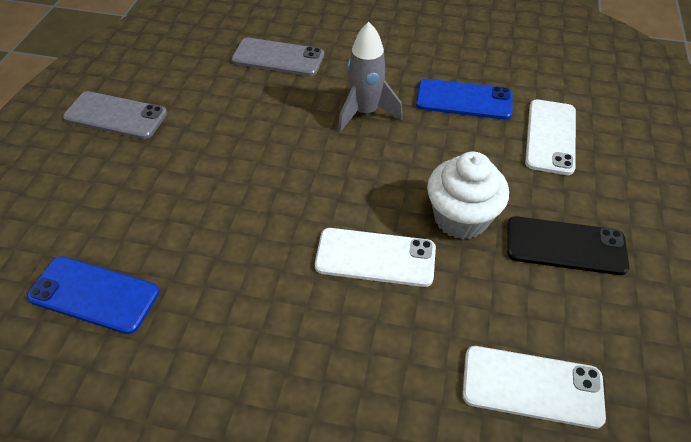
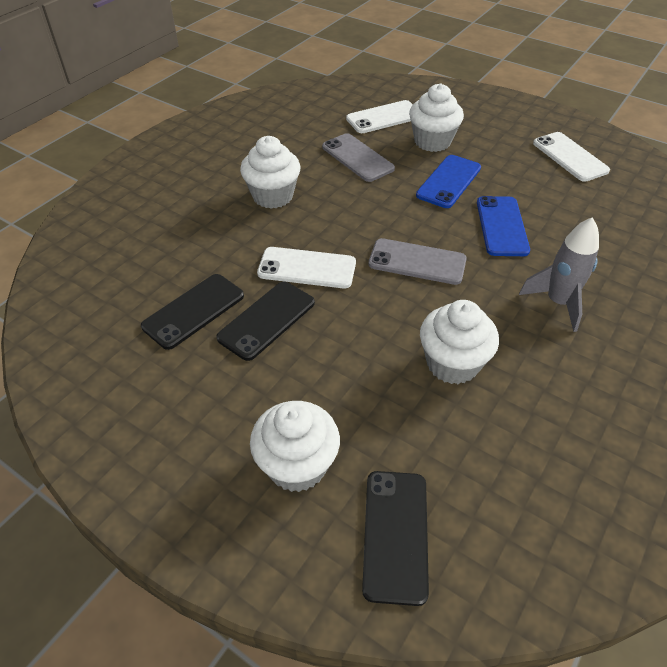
black phone: 1 -> 3
white cupcake: 1 -> 4

